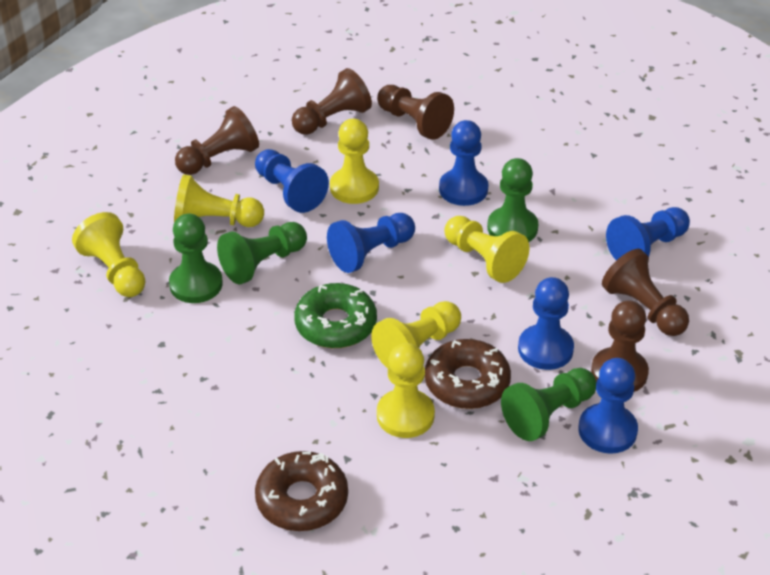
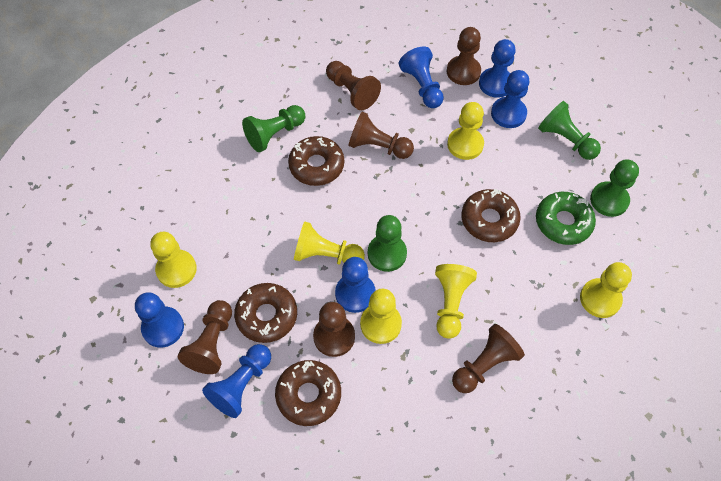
brown donut: 2 -> 4
brown pawn: 5 -> 6

